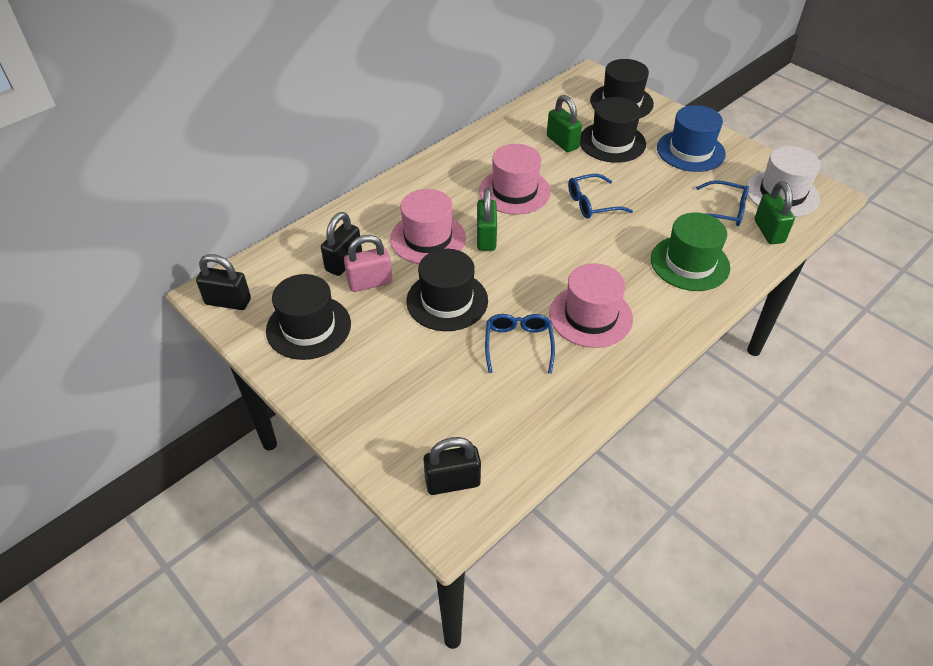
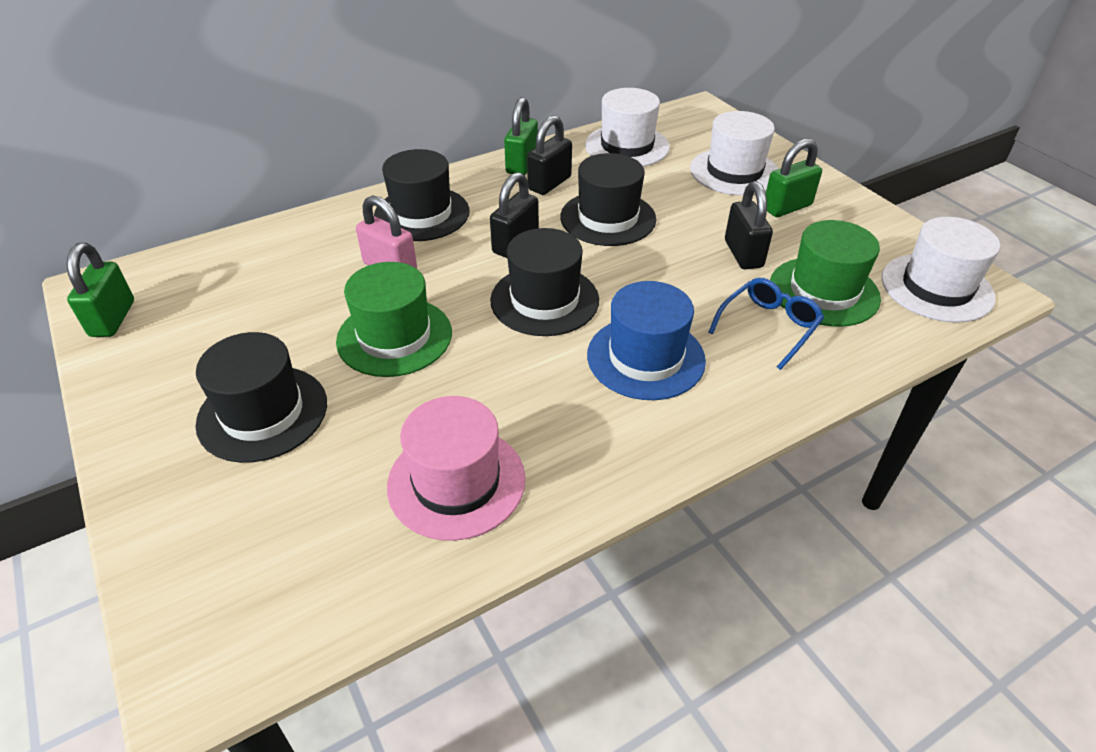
blue glasses: 3 -> 1
green hat: 1 -> 2
pink hat: 3 -> 1
white hat: 1 -> 3

